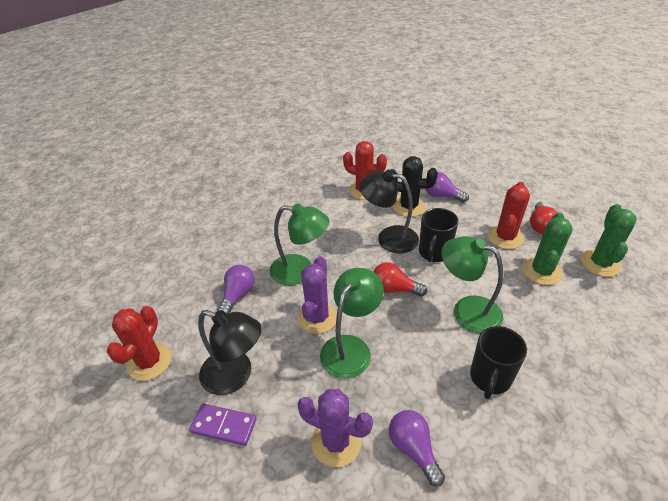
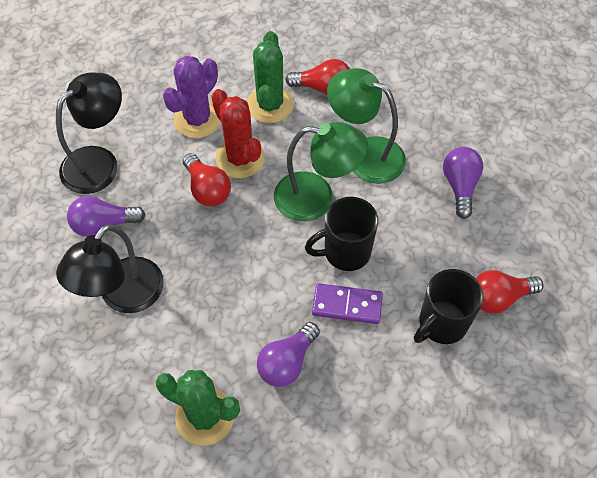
black cactus: 1 -> 0
green lamp: 3 -> 2
purple cactus: 2 -> 1
red cactus: 3 -> 1
red light bulb: 2 -> 3

